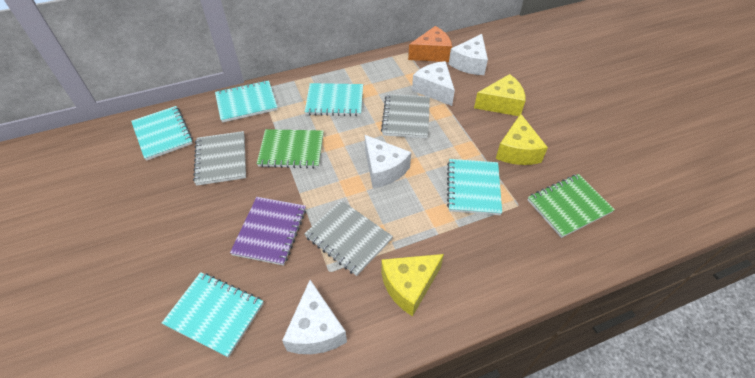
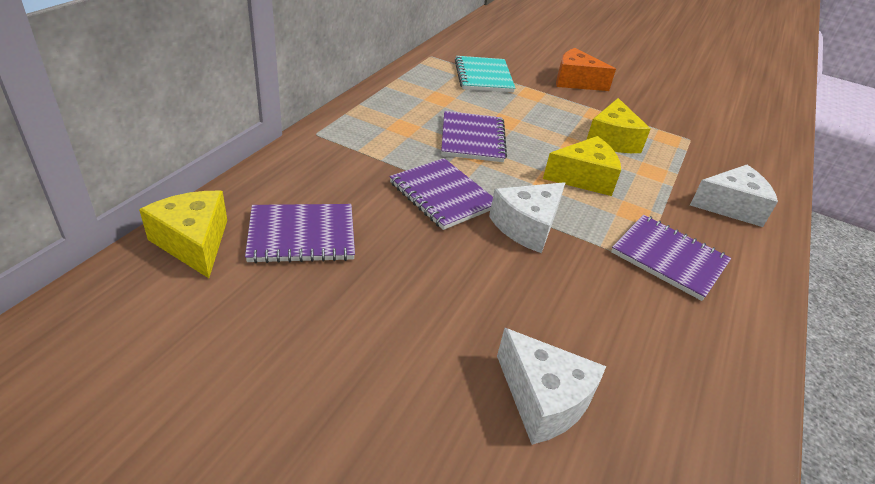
green notebook: 2 -> 0
grey notebook: 3 -> 0
purple notebook: 1 -> 4
turquoise notebook: 5 -> 1
white cheese: 4 -> 3

